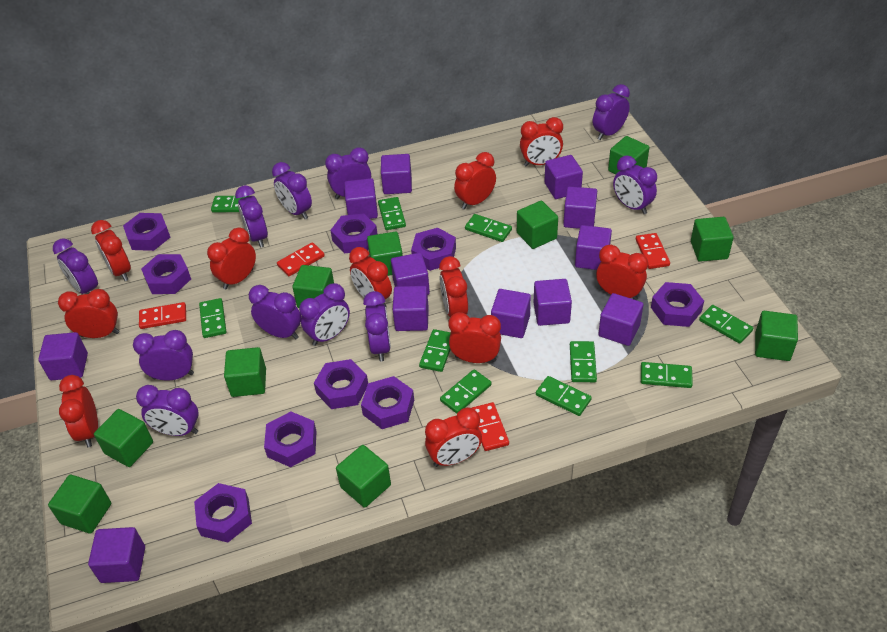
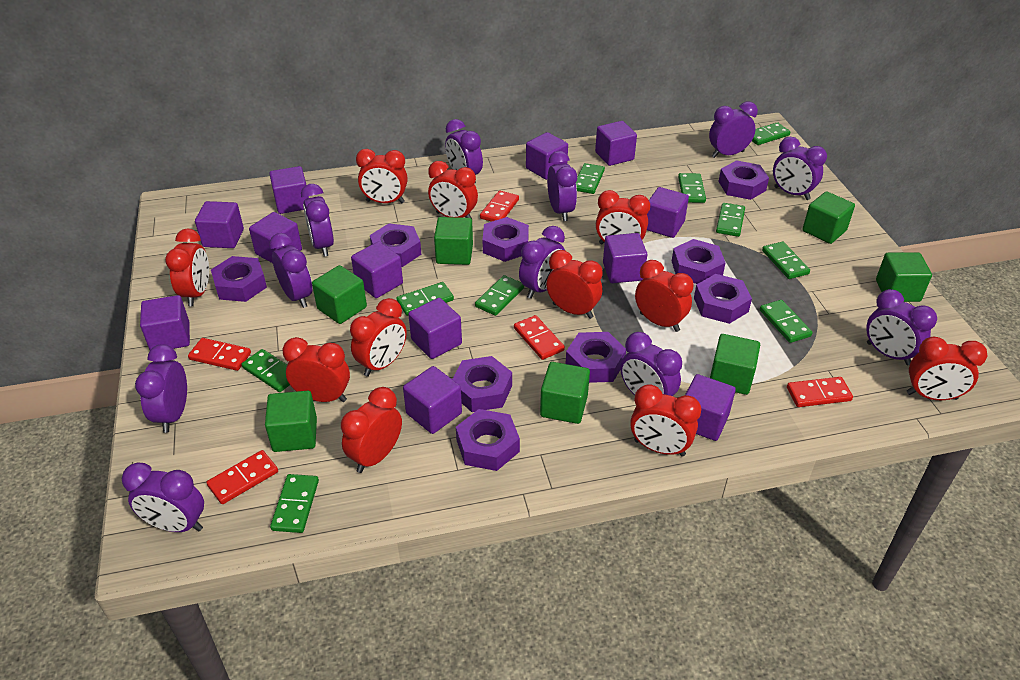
green cube: 10 -> 7
red domino: 4 -> 5

